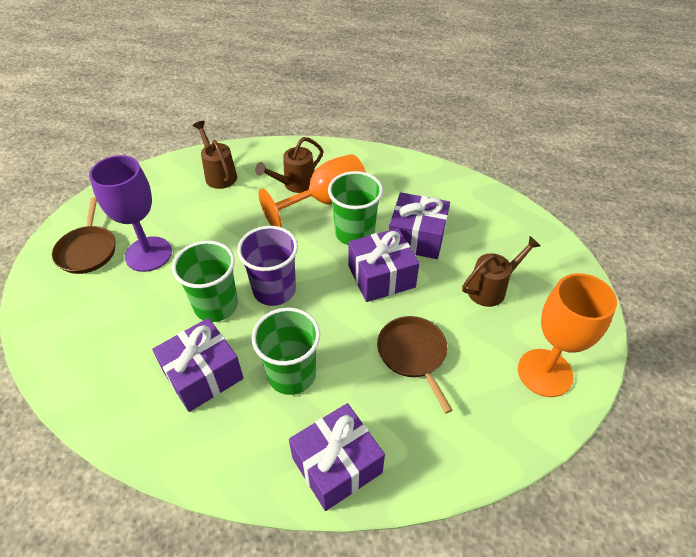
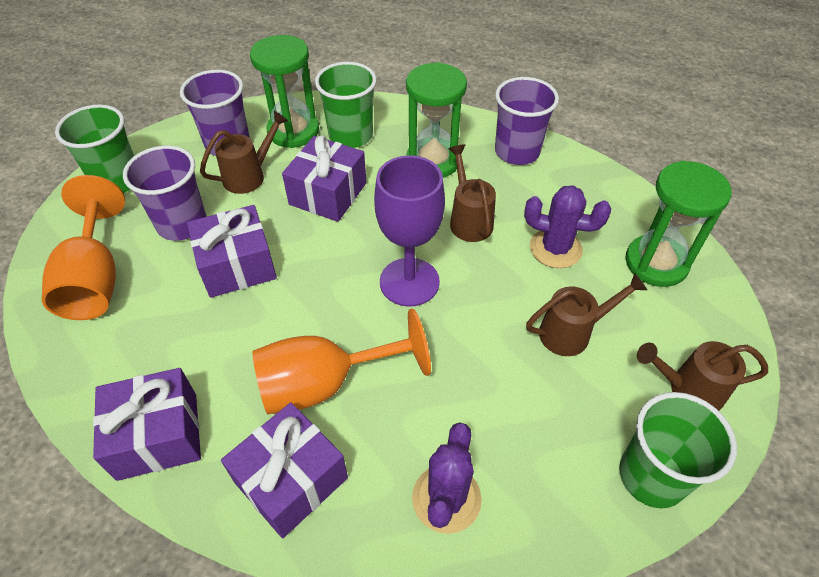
brown pan: 2 -> 0
brown watering can: 3 -> 4
green hourglass: 0 -> 3
purple cactus: 0 -> 2
purple cup: 1 -> 3

